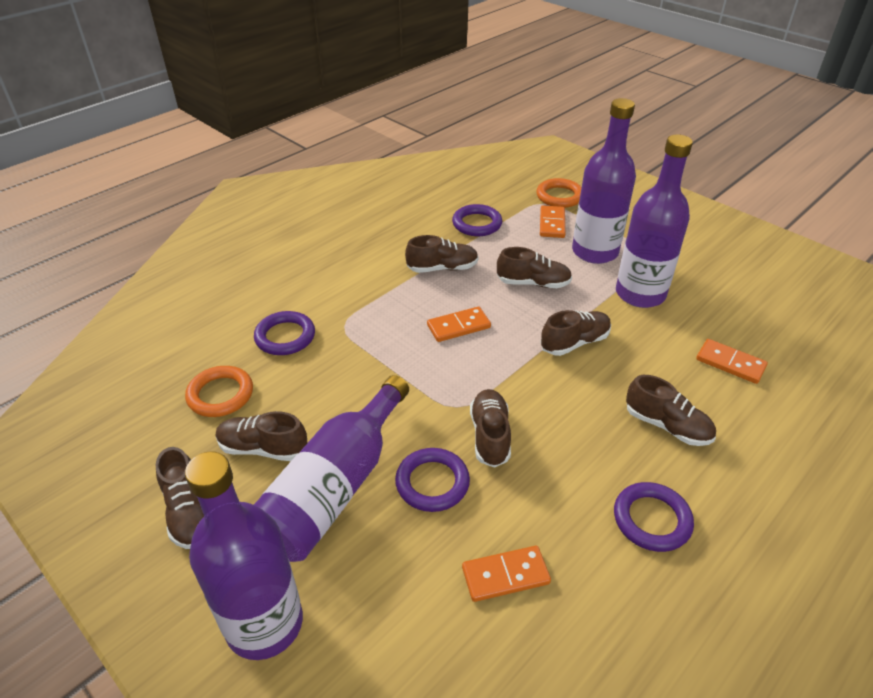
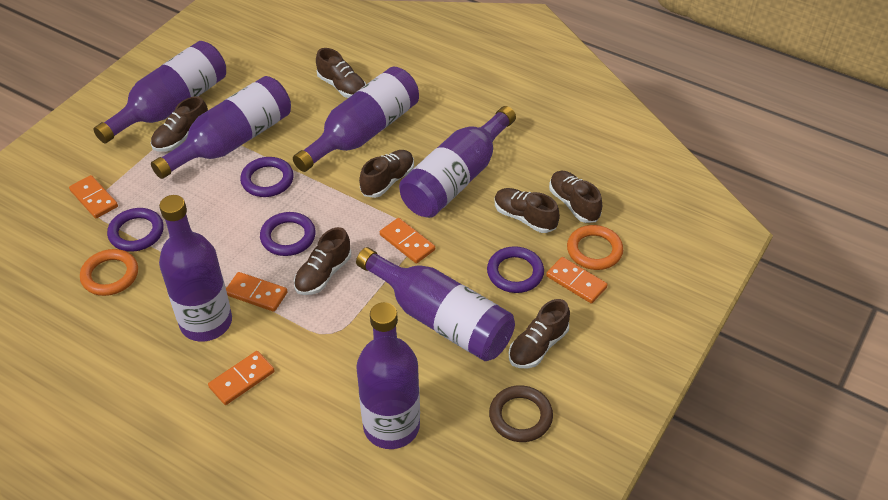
brown ring: 0 -> 1
orange domino: 4 -> 5
purple bottle: 4 -> 7

